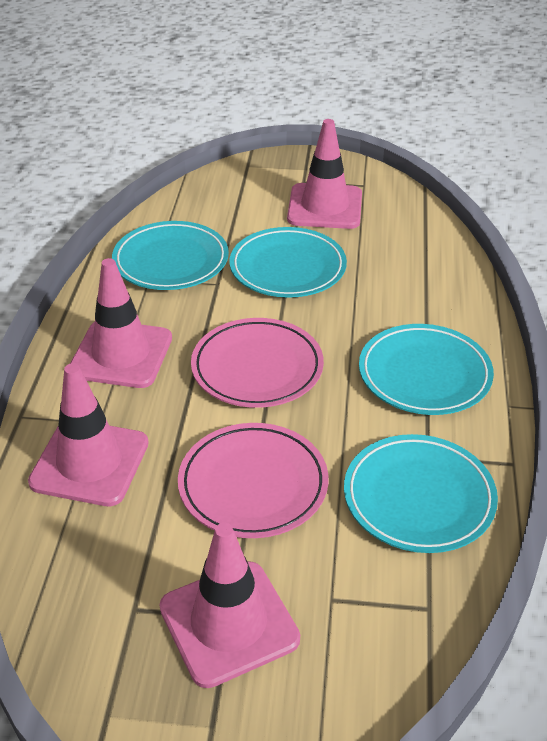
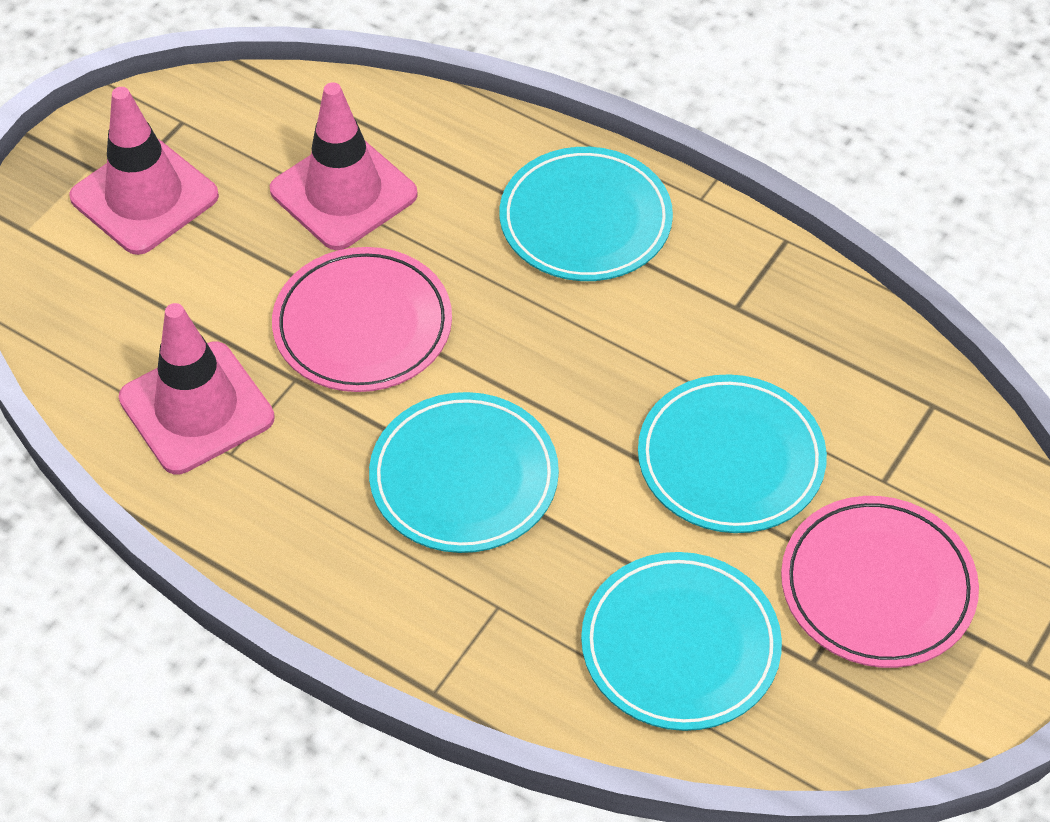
pink traffic cone: 4 -> 3

